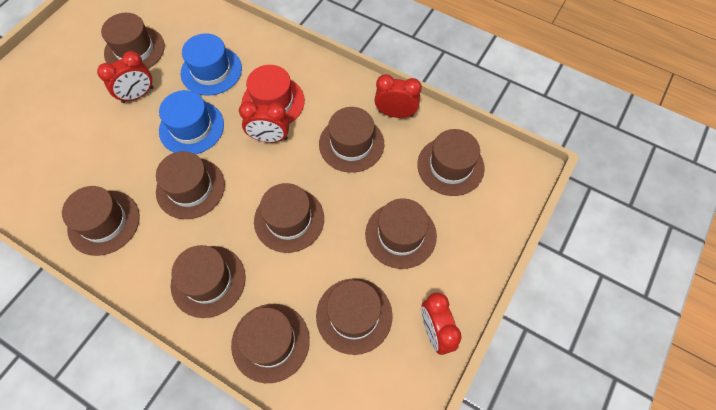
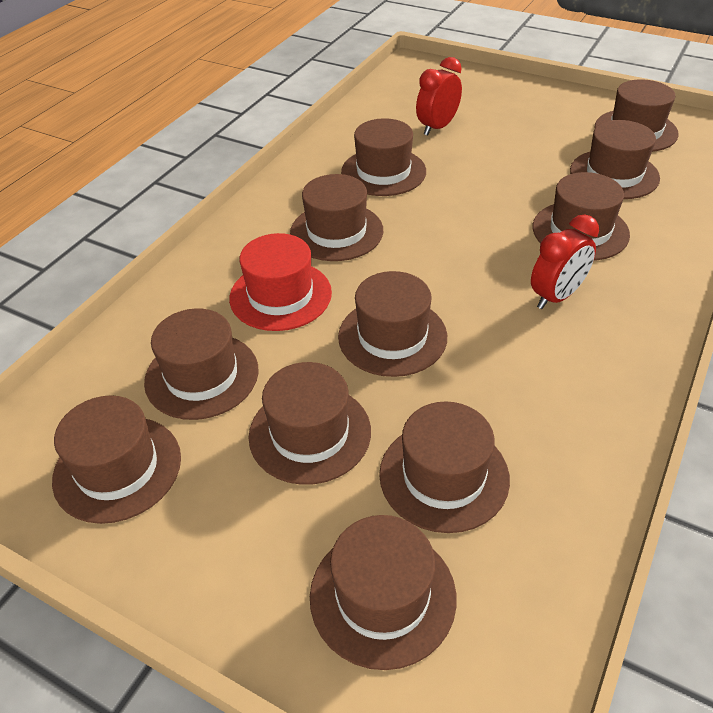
blue hat: 2 -> 0
brown hat: 10 -> 11
red clock: 4 -> 2

